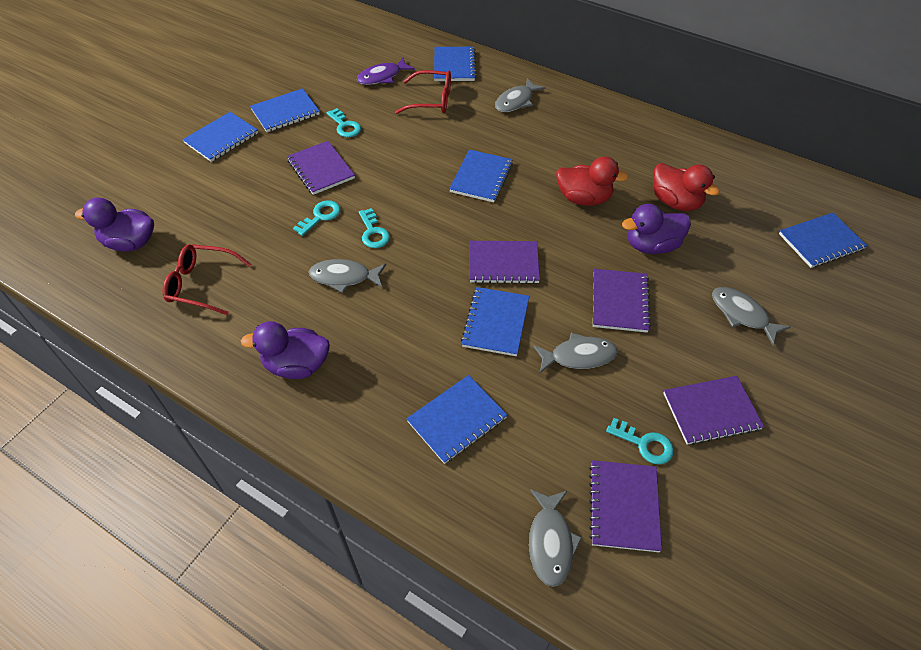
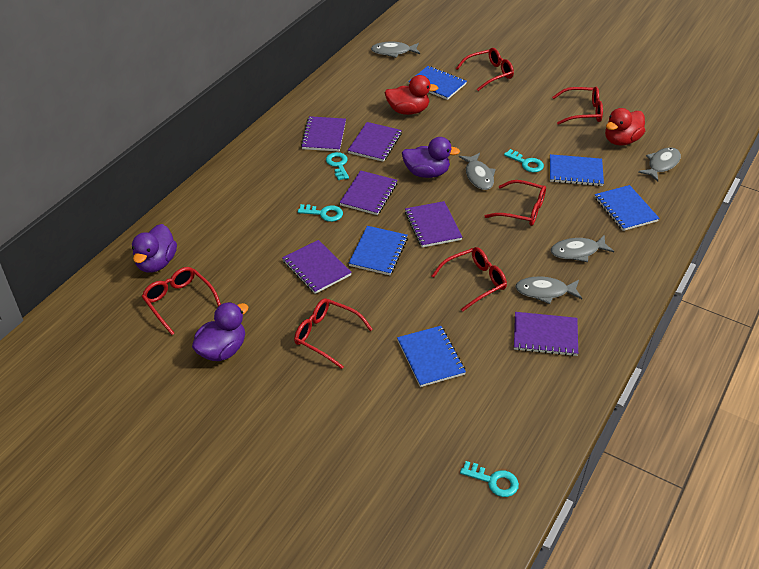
blue notebook: 7 -> 5
purple fish: 1 -> 0
purple notebook: 5 -> 6
red glasses: 2 -> 6

